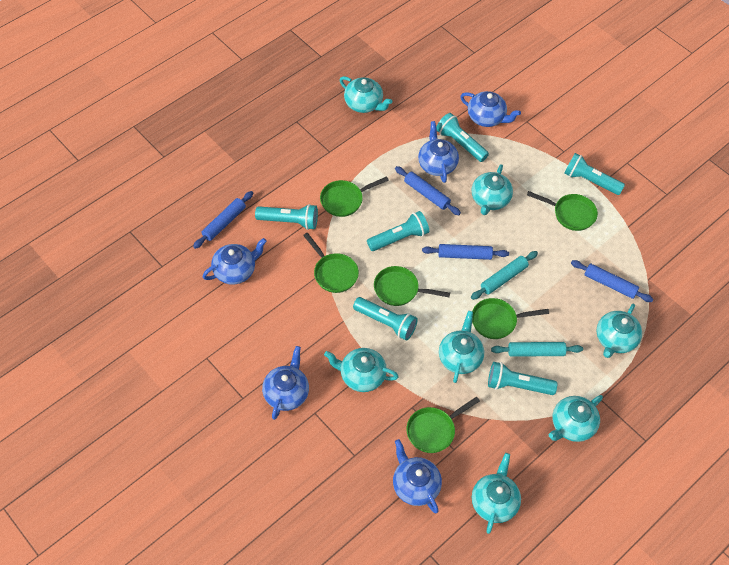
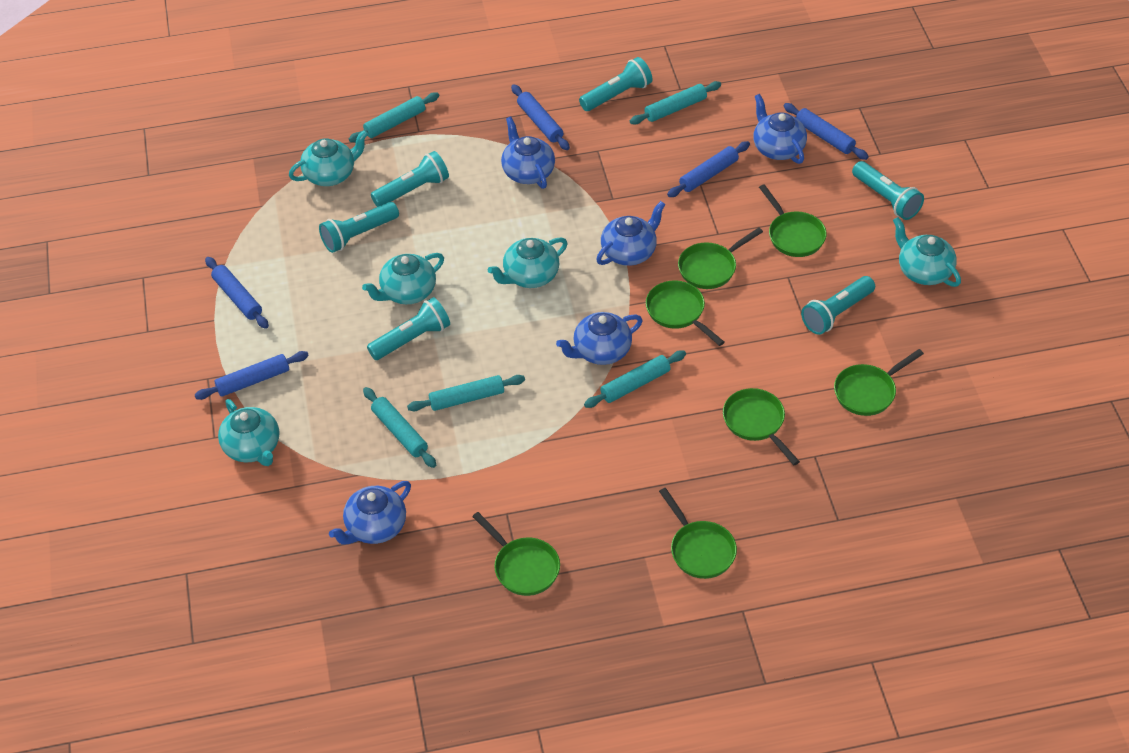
blue rolling pin: 4 -> 5
green pan: 6 -> 7
turquoise rolling pin: 2 -> 5
turquoise teapot: 7 -> 5

